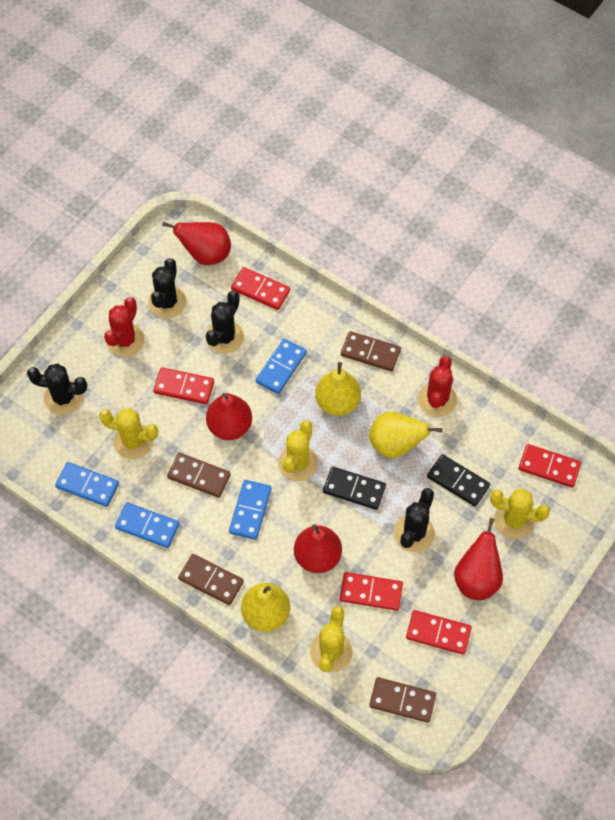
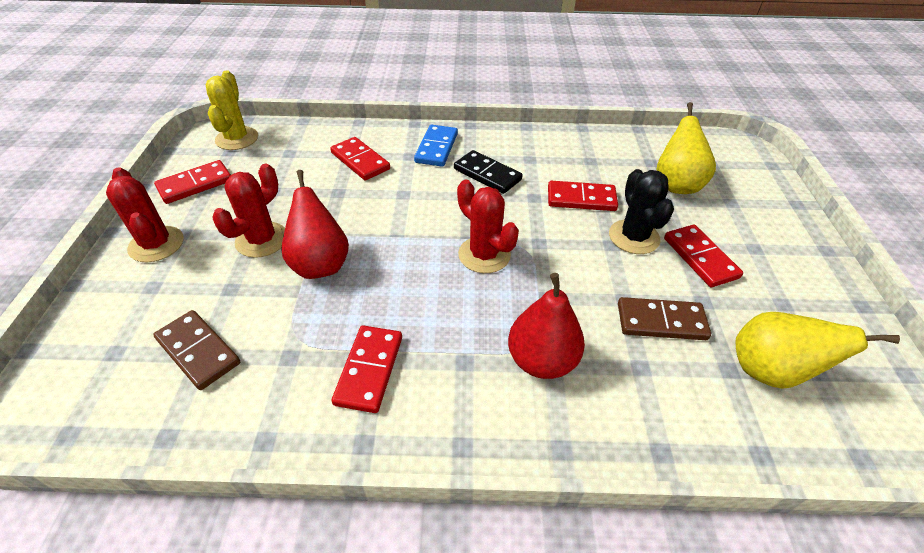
black cactus: 4 -> 1
black domino: 2 -> 1
blue domino: 4 -> 1
brown domino: 4 -> 2
red cactus: 2 -> 3
red pear: 4 -> 2
yellow cactus: 4 -> 1
yellow pear: 3 -> 2

